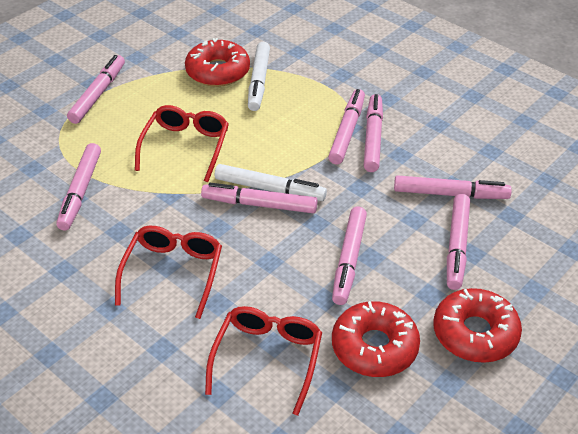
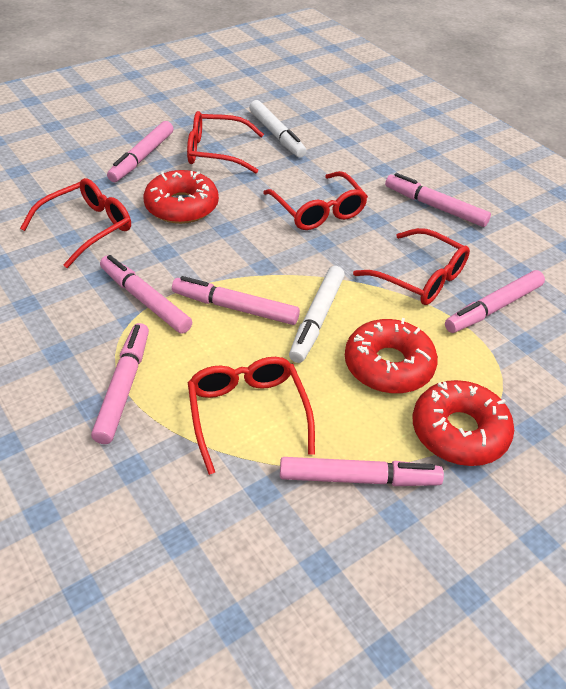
pink marker: 8 -> 7
red glasses: 3 -> 5

